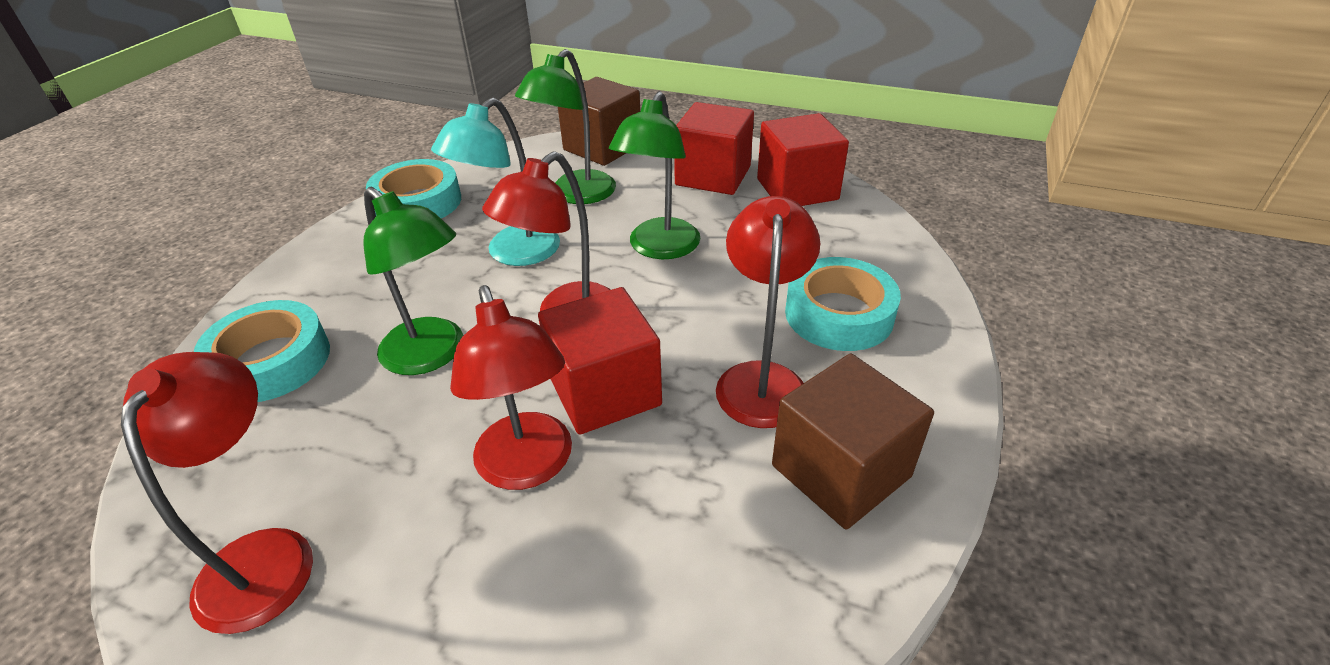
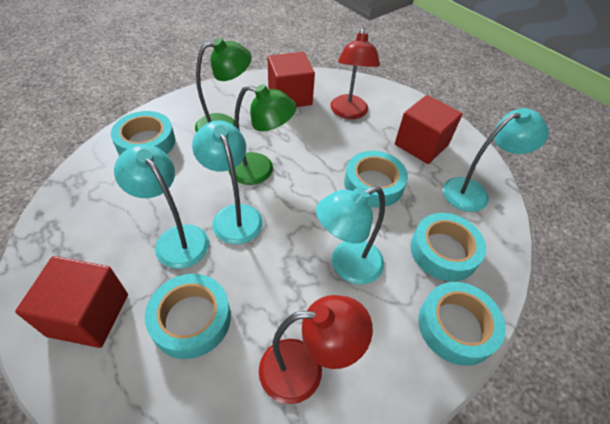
brown cube: 2 -> 0
green lamp: 3 -> 2
red lamp: 4 -> 2
turquoise lamp: 1 -> 4
turquoise tape: 3 -> 5

